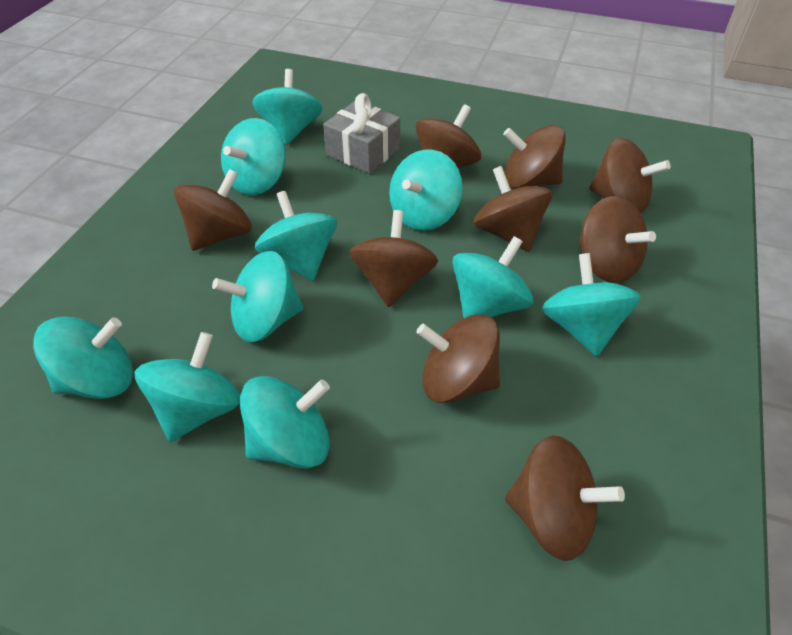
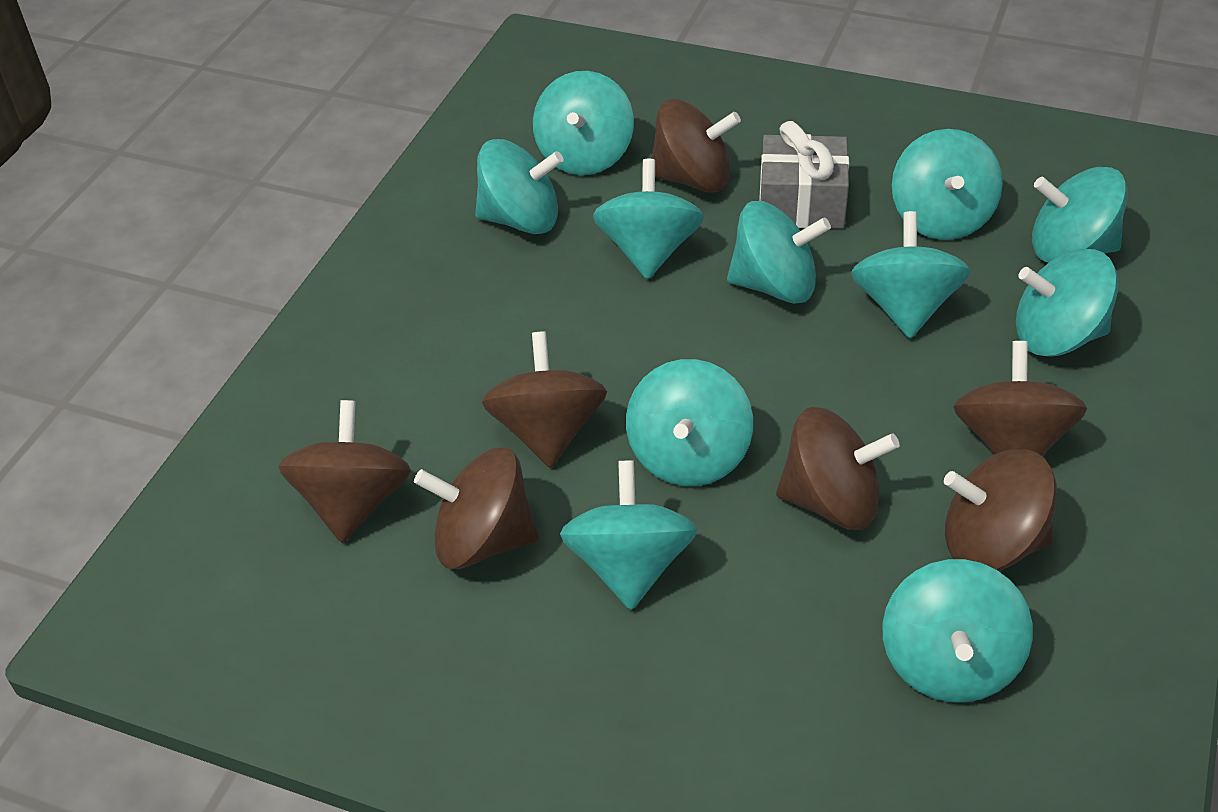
brown spinning top: 9 -> 7
turquoise spinning top: 10 -> 11

